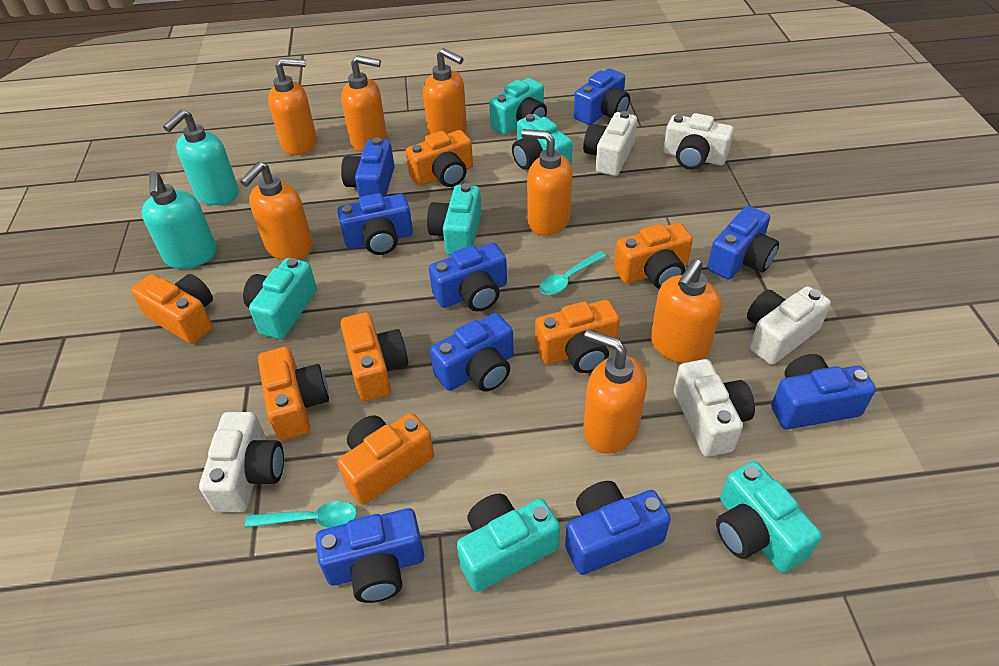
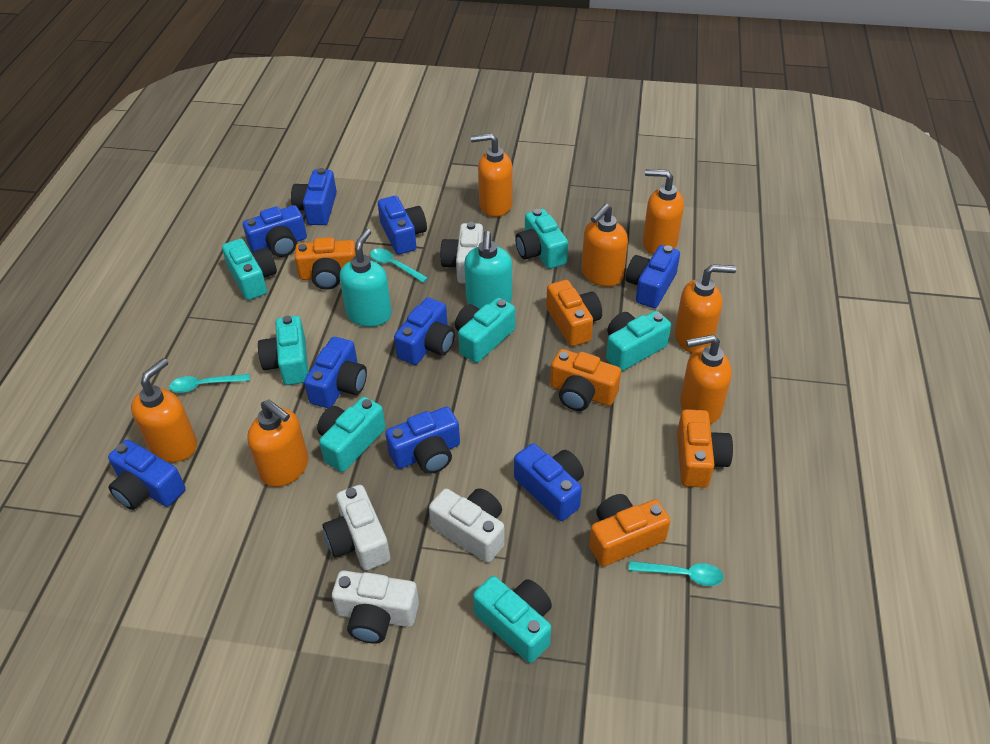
orange camera: 7 -> 5
turquoise camera: 6 -> 7
turquoise spoon: 2 -> 3
white camera: 5 -> 4

